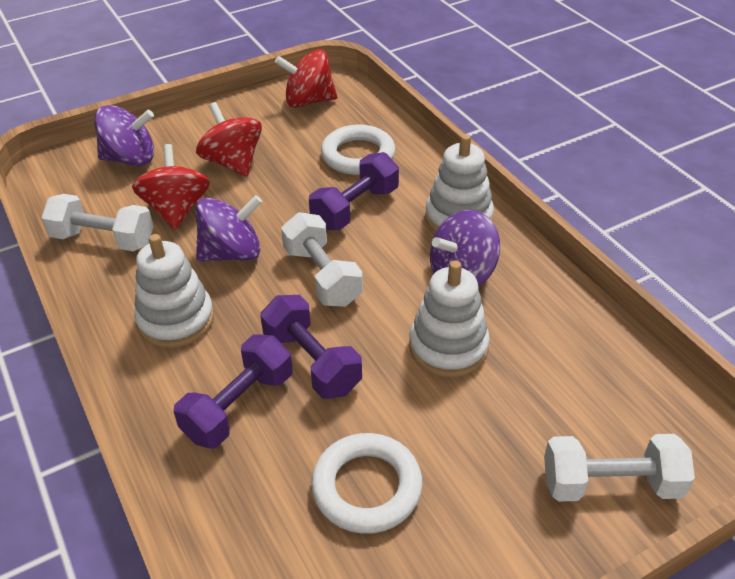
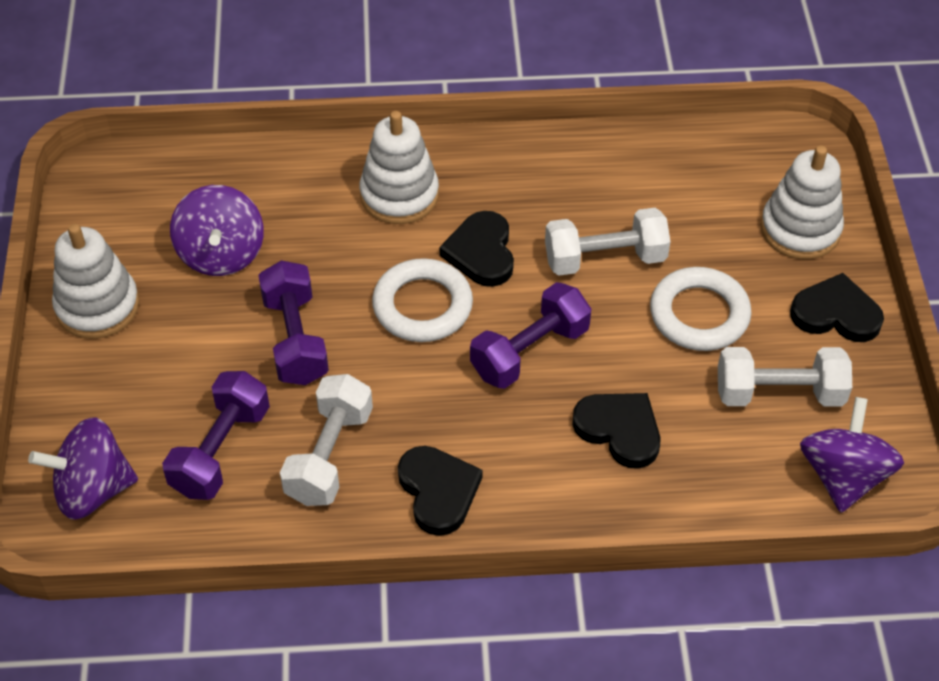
black heart: 0 -> 4
red spinning top: 3 -> 0

